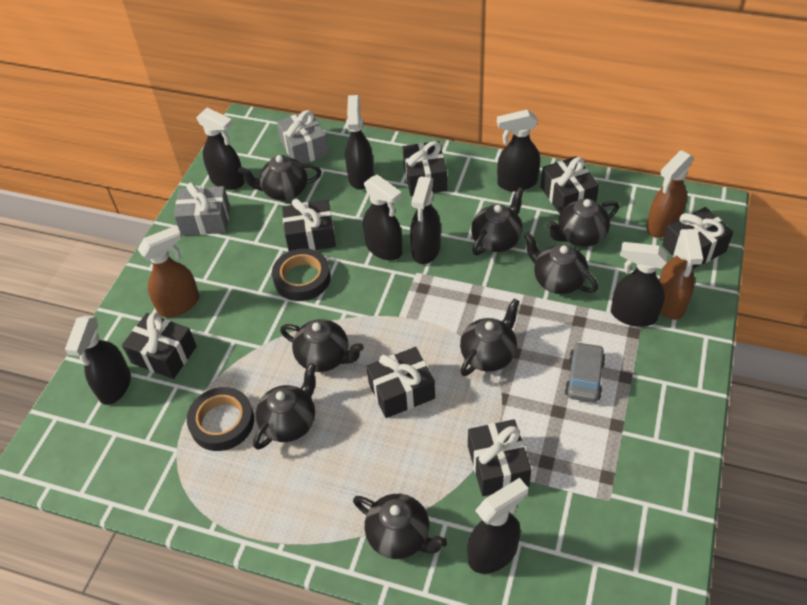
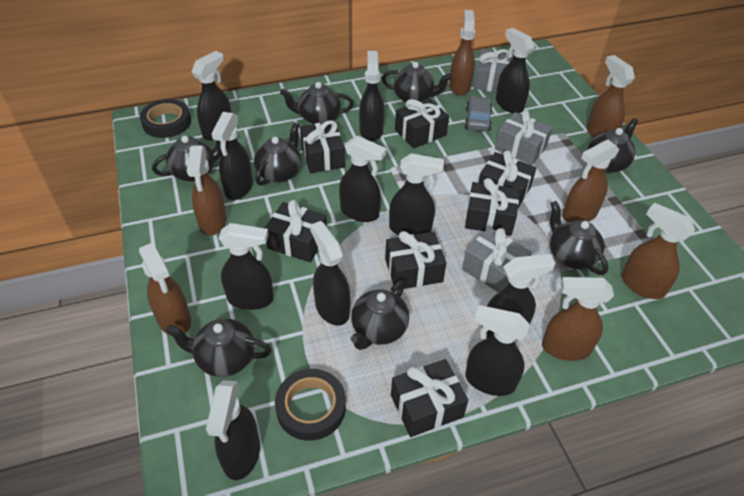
black spray bottle: 8 -> 11
brown spray bottle: 3 -> 7
grey gift: 2 -> 3

